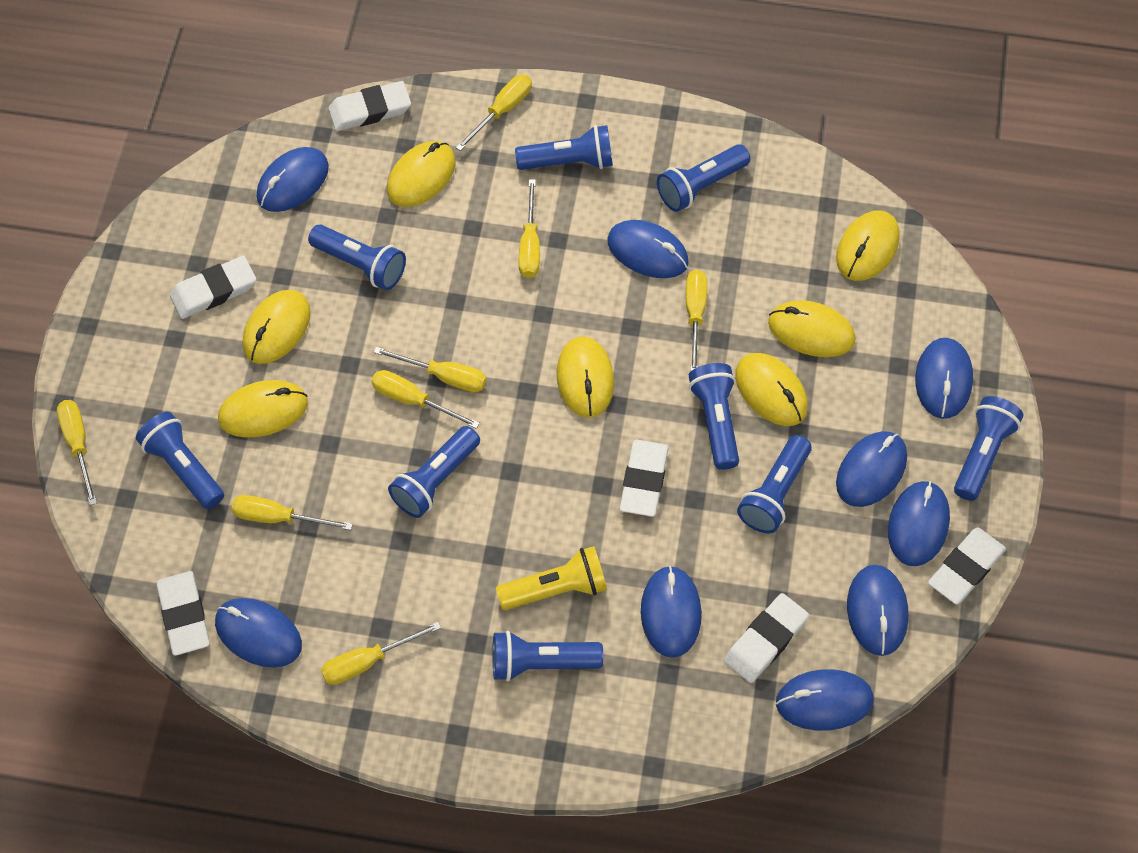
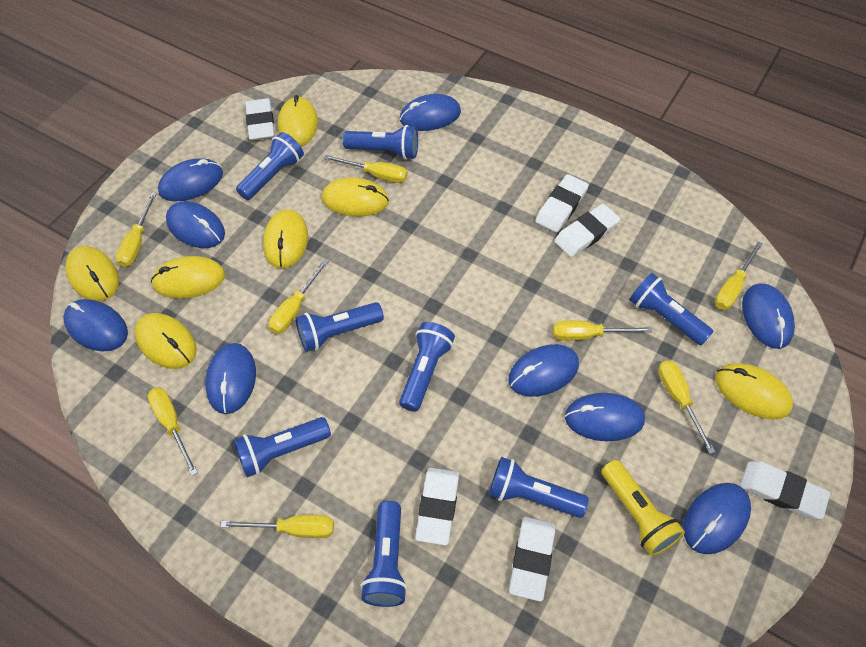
blue flashlight: 9 -> 8

